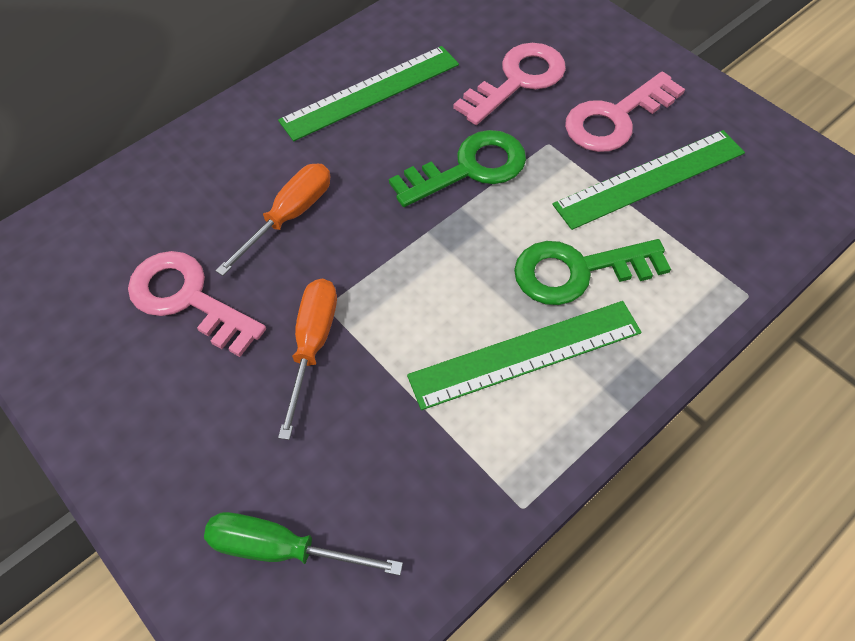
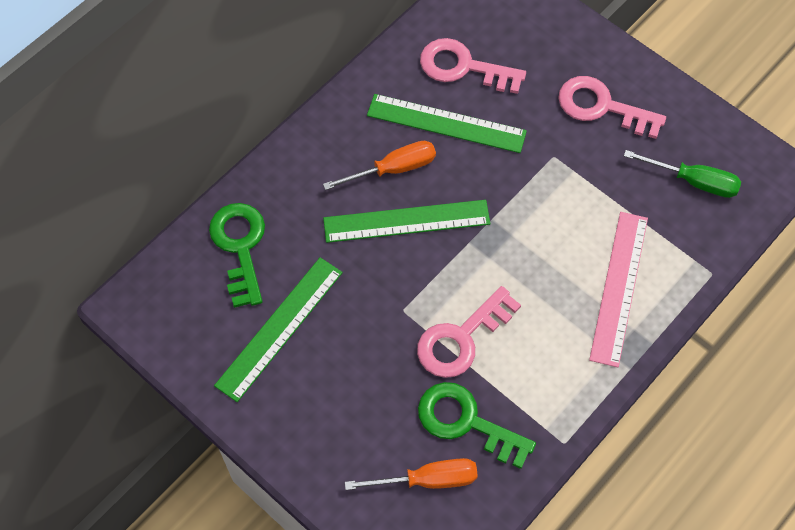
pink ruler: 0 -> 1

